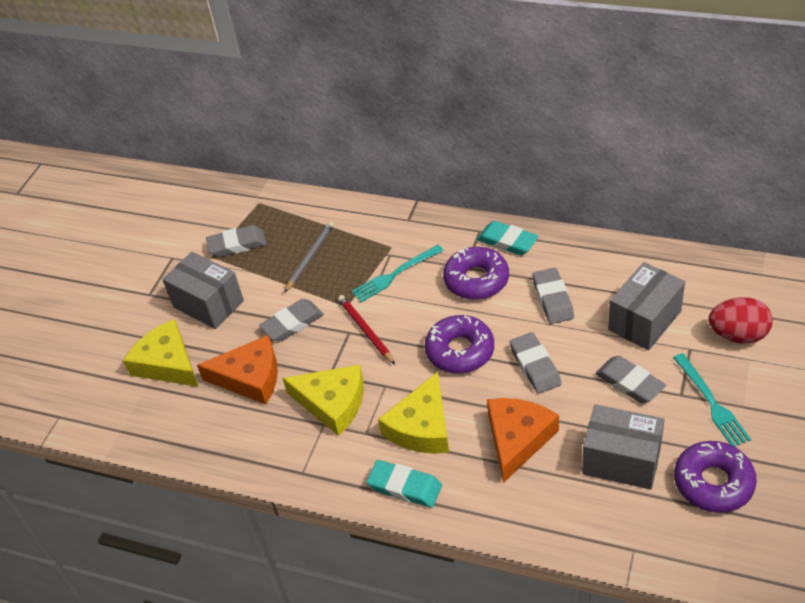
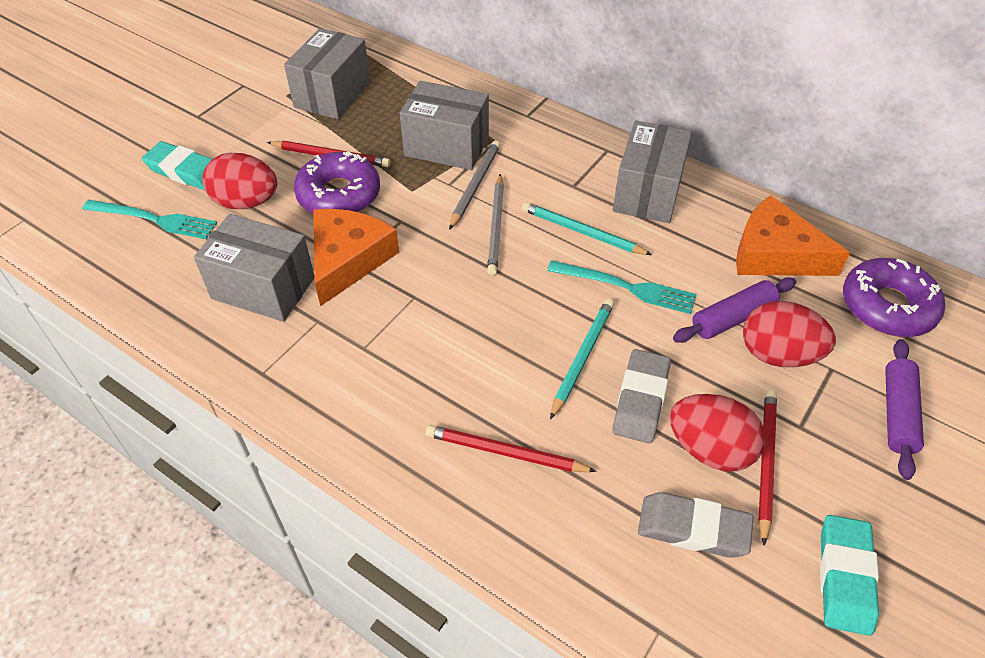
grey box: 3 -> 4
grey eraser: 5 -> 2
grey pencil: 1 -> 2
purple donut: 3 -> 2
purple rolling pin: 0 -> 2
red egg: 1 -> 3
red pencil: 1 -> 3
turquoise pencil: 0 -> 2
yellow cheese: 3 -> 0

